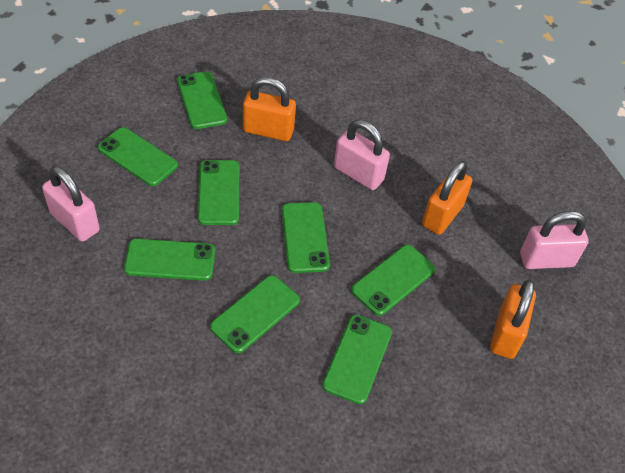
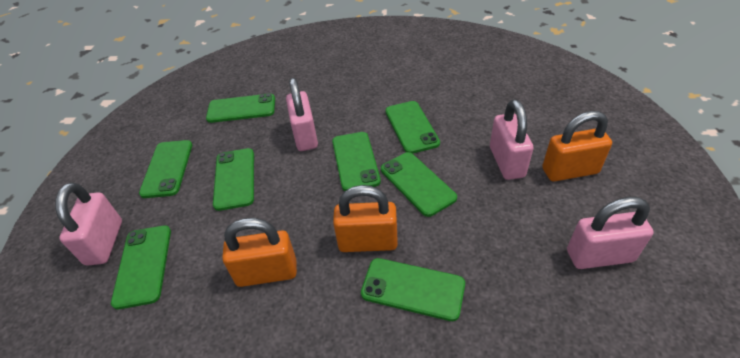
pink padlock: 3 -> 4

